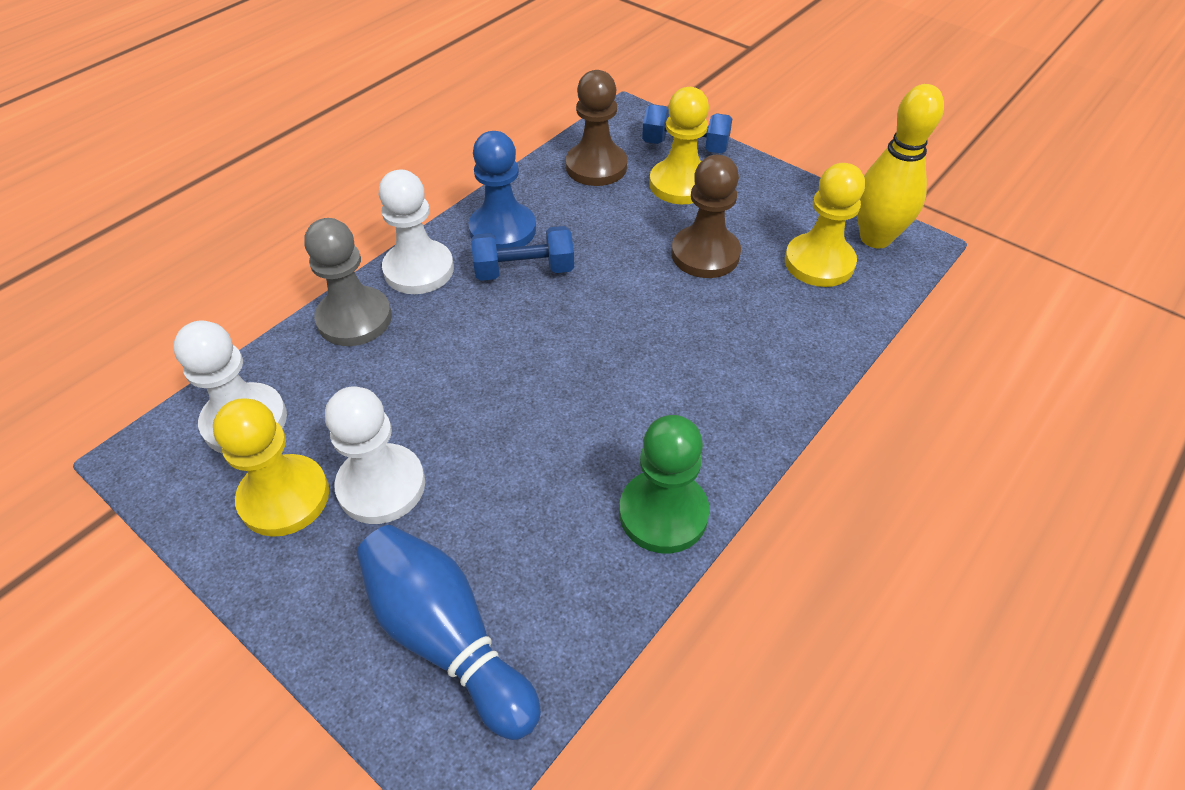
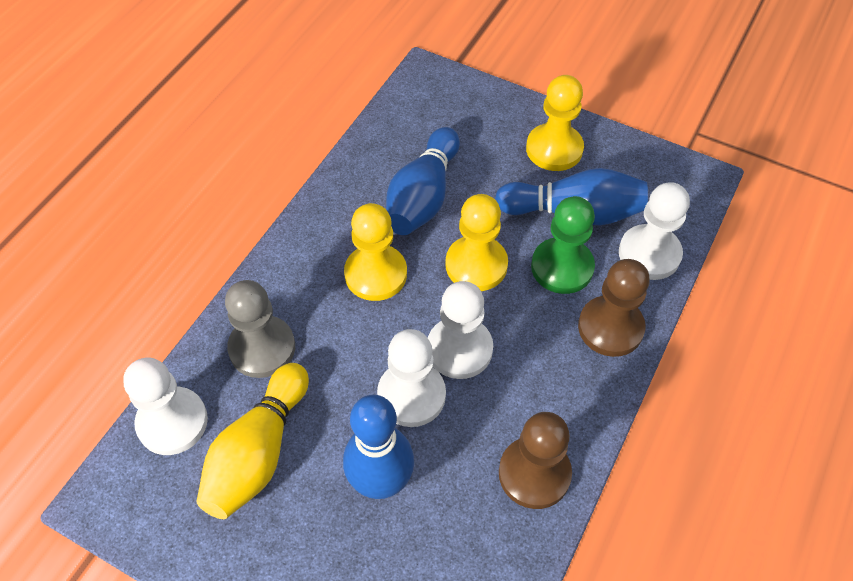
blue bowling pin: 1 -> 3
blue dumbbell: 2 -> 0
blue pawn: 1 -> 0
white pawn: 3 -> 4

